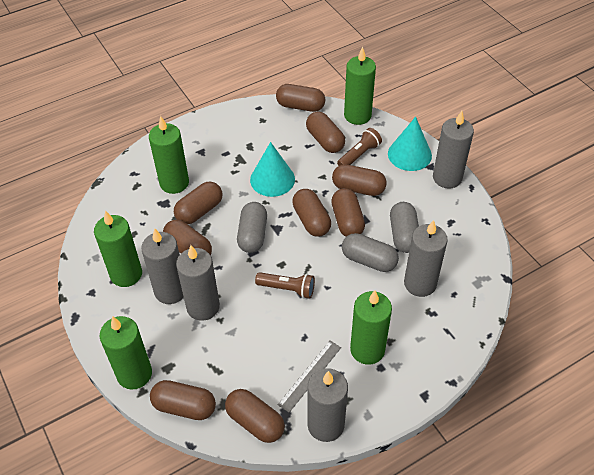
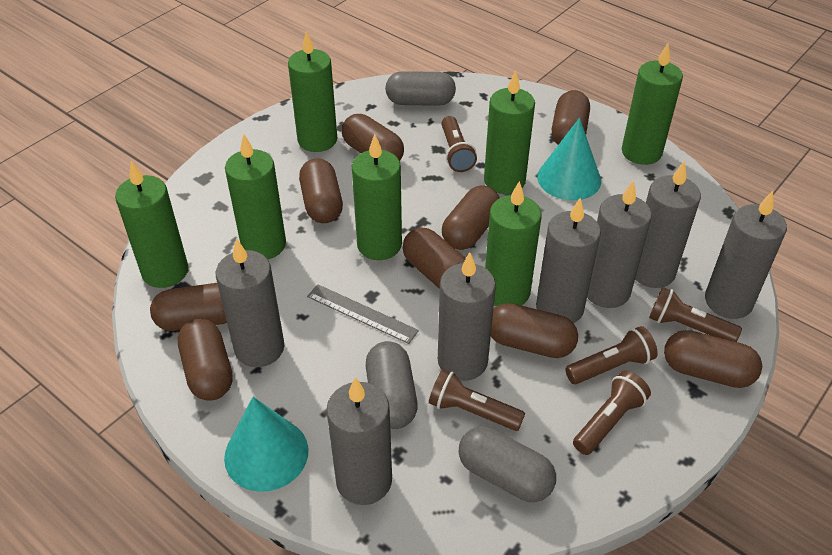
brown flashlight: 2 -> 5
green candle: 5 -> 7
grey candle: 5 -> 7

